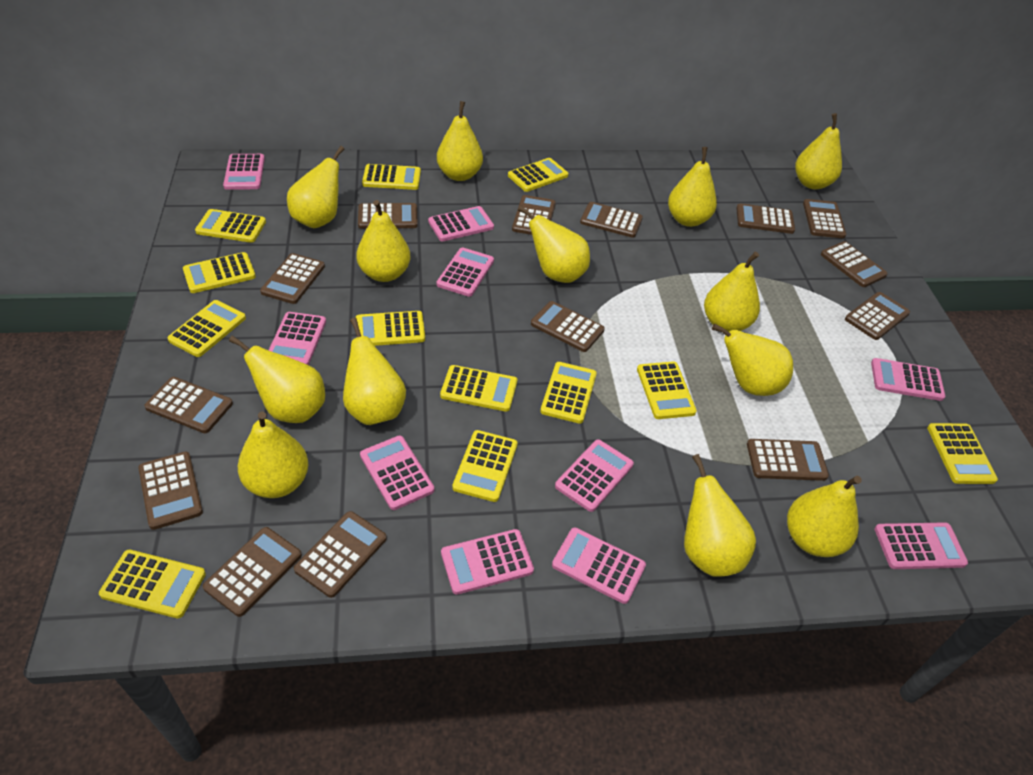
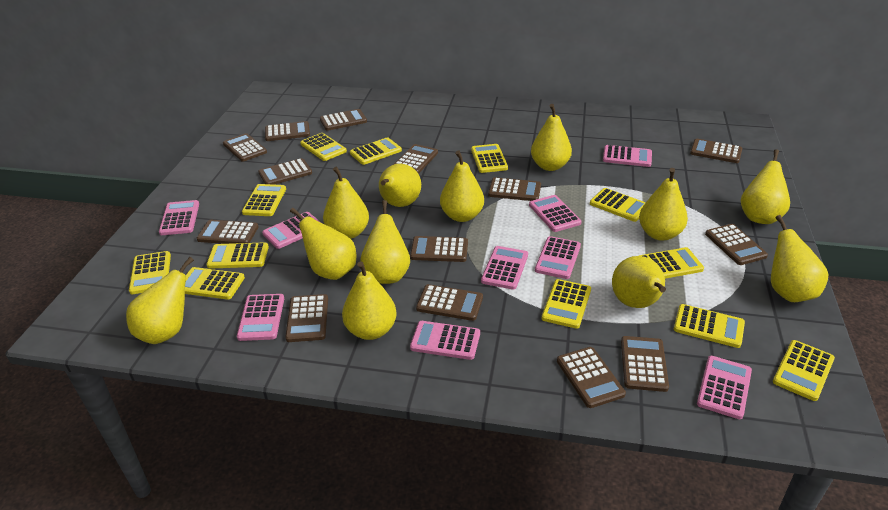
pink calculator: 10 -> 9
yellow pear: 13 -> 12

